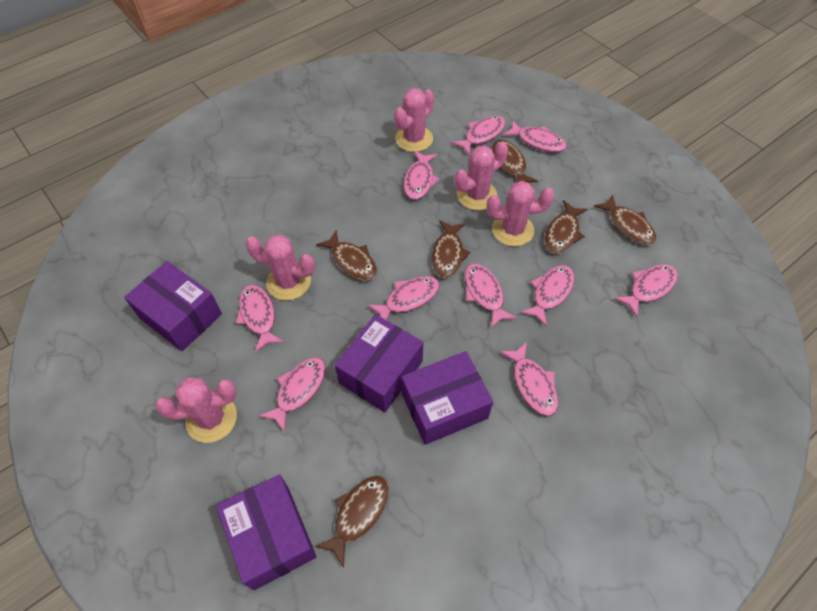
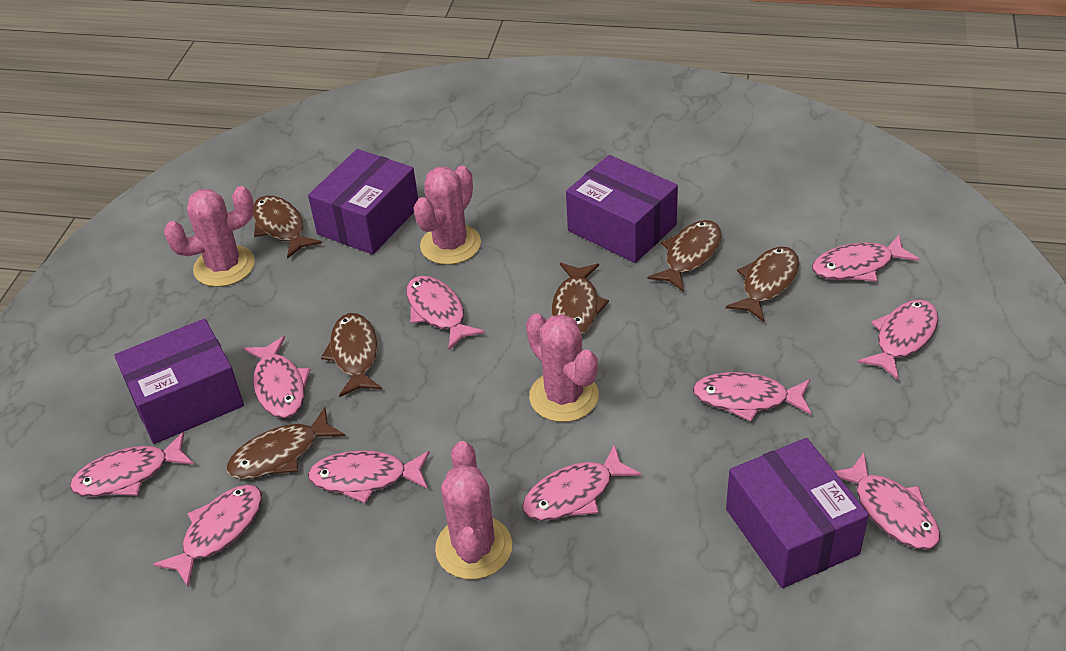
pink cactus: 5 -> 4

